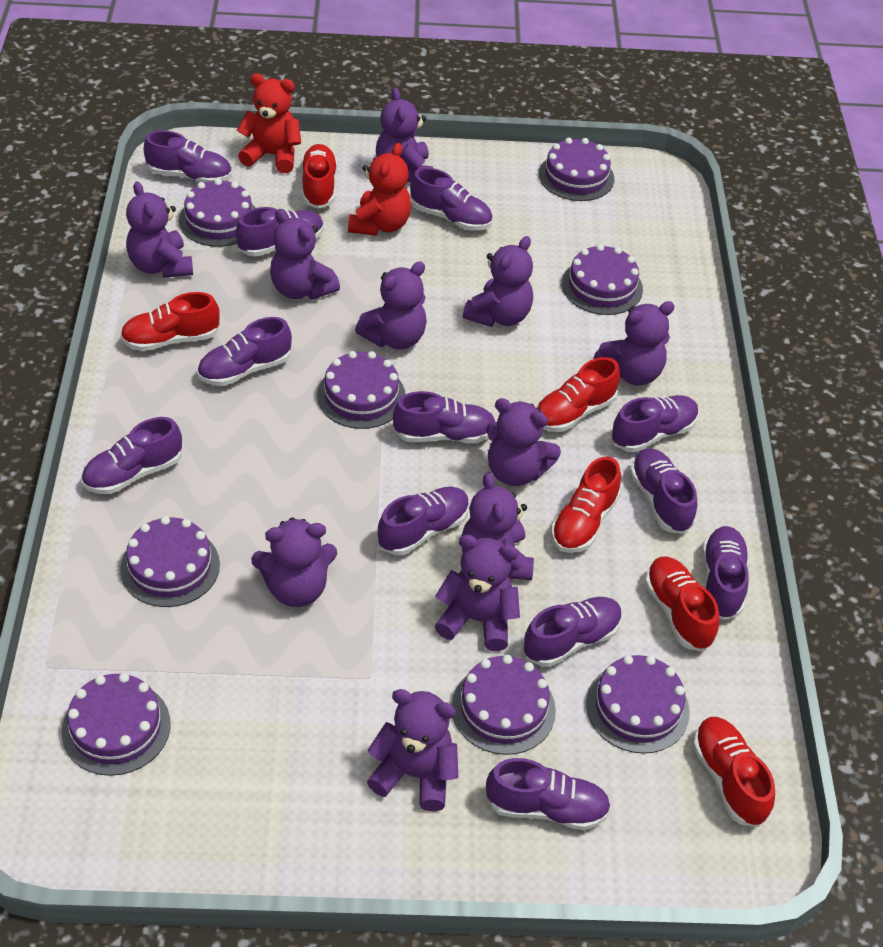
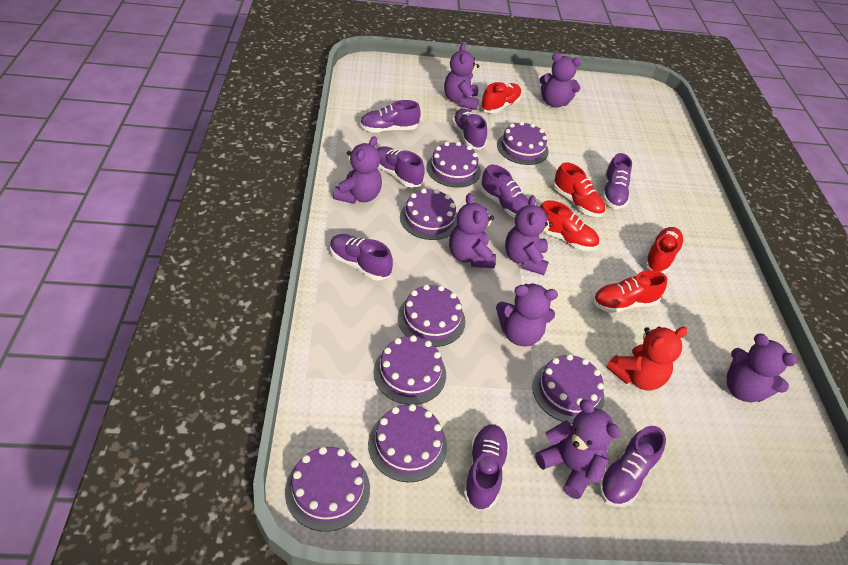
purple shoe: 12 -> 8
purple teddy bear: 11 -> 8
red shoe: 6 -> 5
red teddy bear: 2 -> 1

